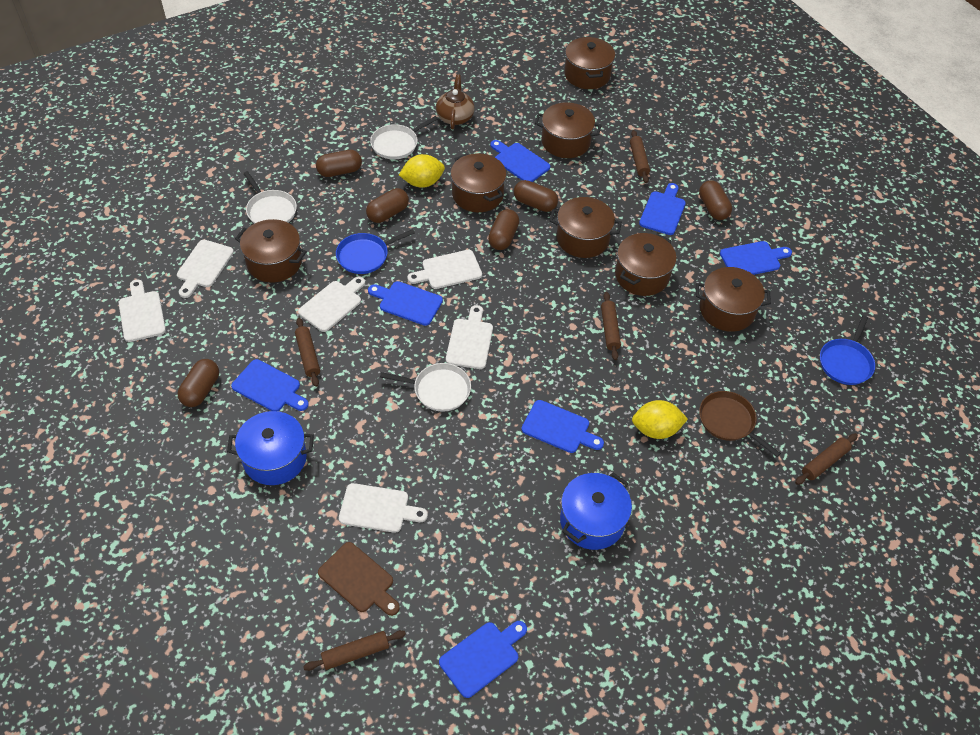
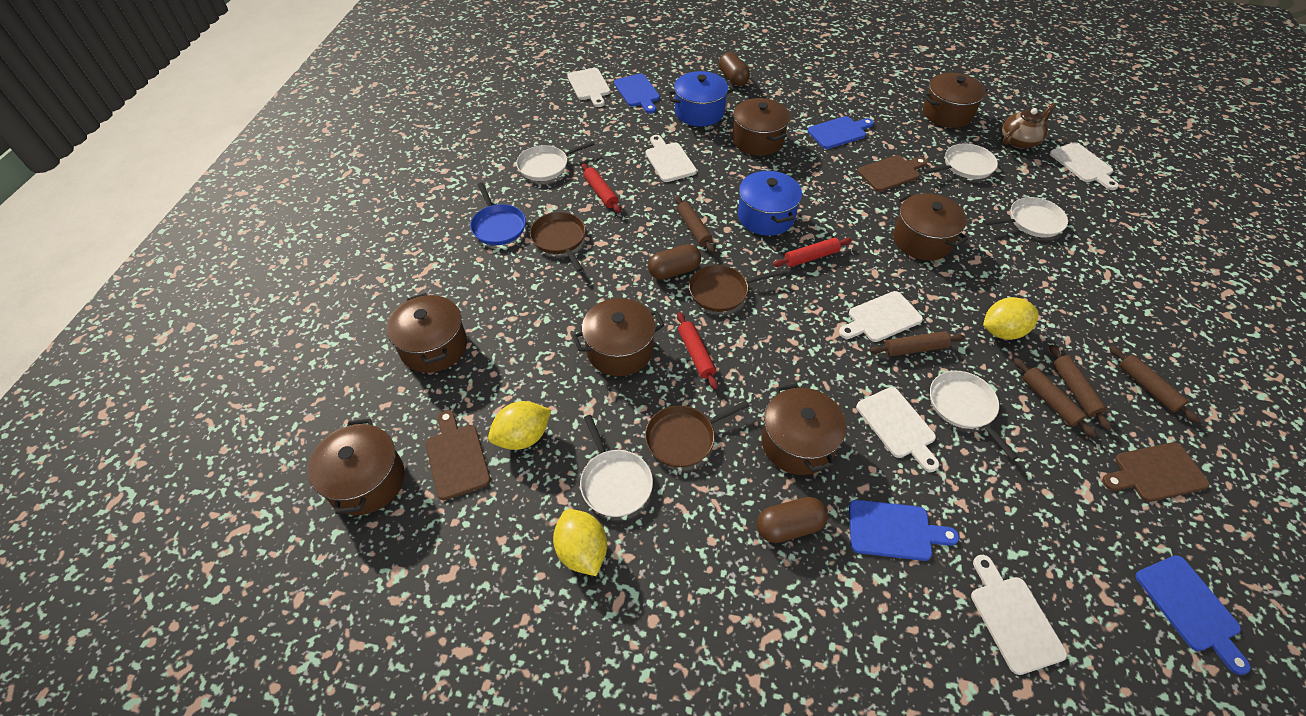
blue cutting board: 7 -> 4
blue pan: 2 -> 1
brown capsule: 6 -> 3
brown cutting board: 1 -> 3
brown pan: 1 -> 3
red rolling pin: 0 -> 3
white pan: 3 -> 5
yellow lemon: 2 -> 3

